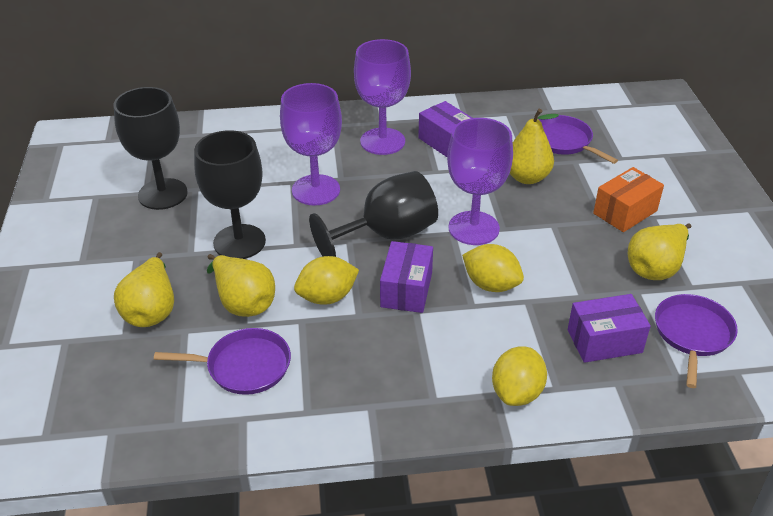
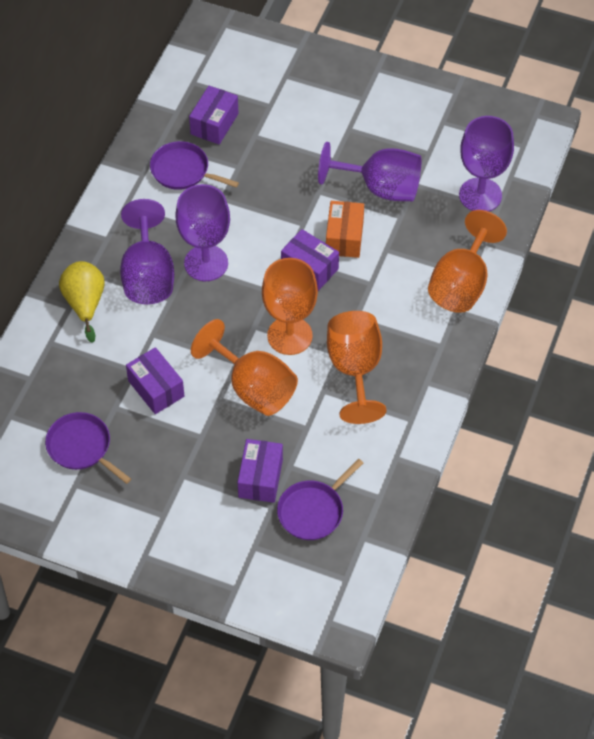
black goblet: 3 -> 0
orange goblet: 0 -> 4
purple box: 3 -> 4
purple goblet: 3 -> 4
yellow lemon: 3 -> 0
yellow pear: 4 -> 1

